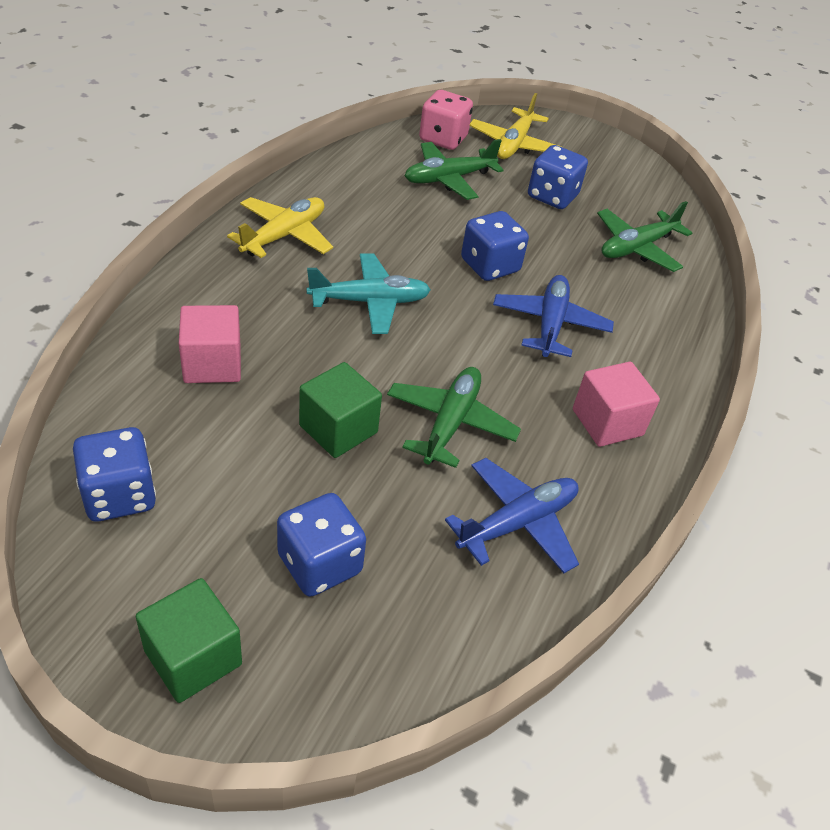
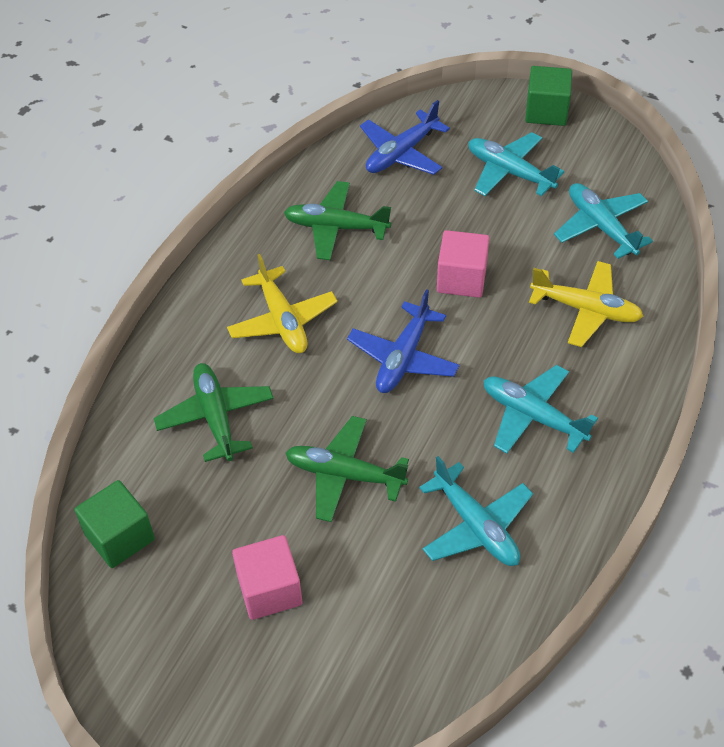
blue dice: 4 -> 0
pink dice: 1 -> 0
turquoise plane: 1 -> 4

